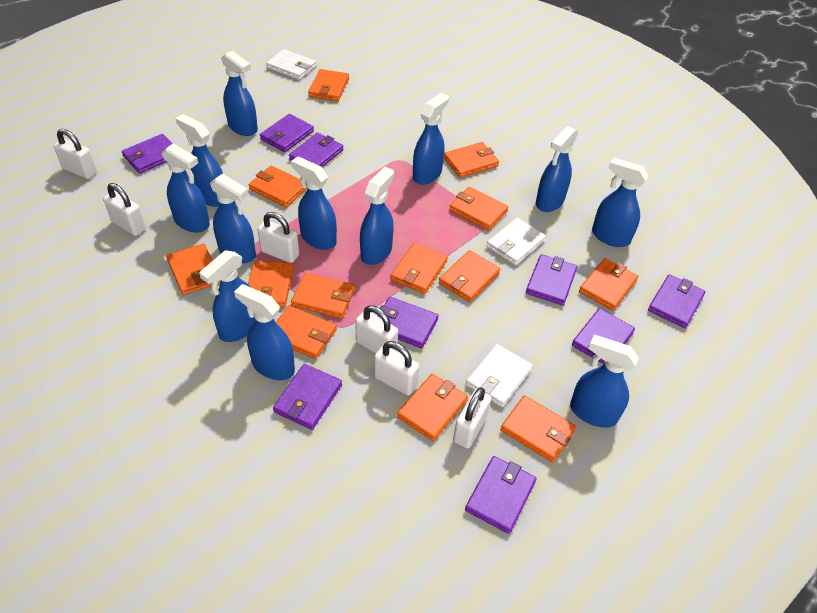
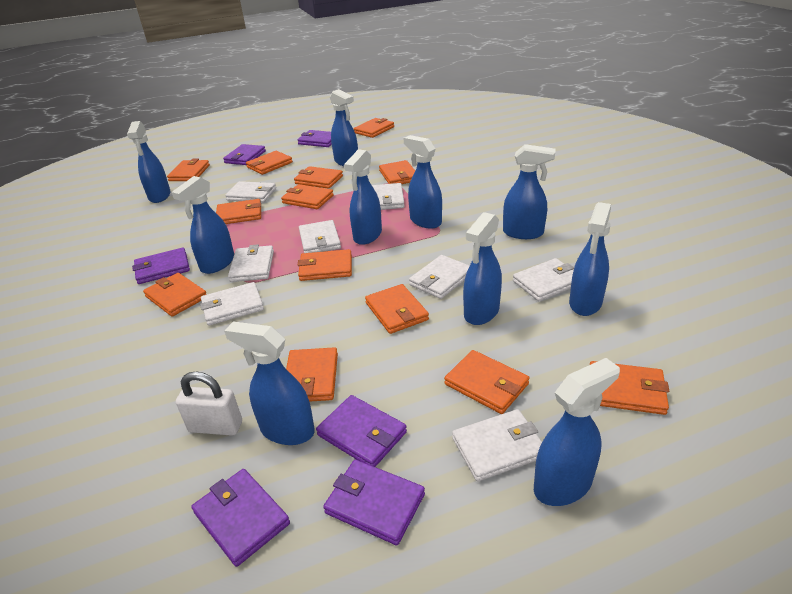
blue spray bottle: 12 -> 10
purple wallet: 9 -> 6
white padlock: 6 -> 1
white wallet: 3 -> 8

